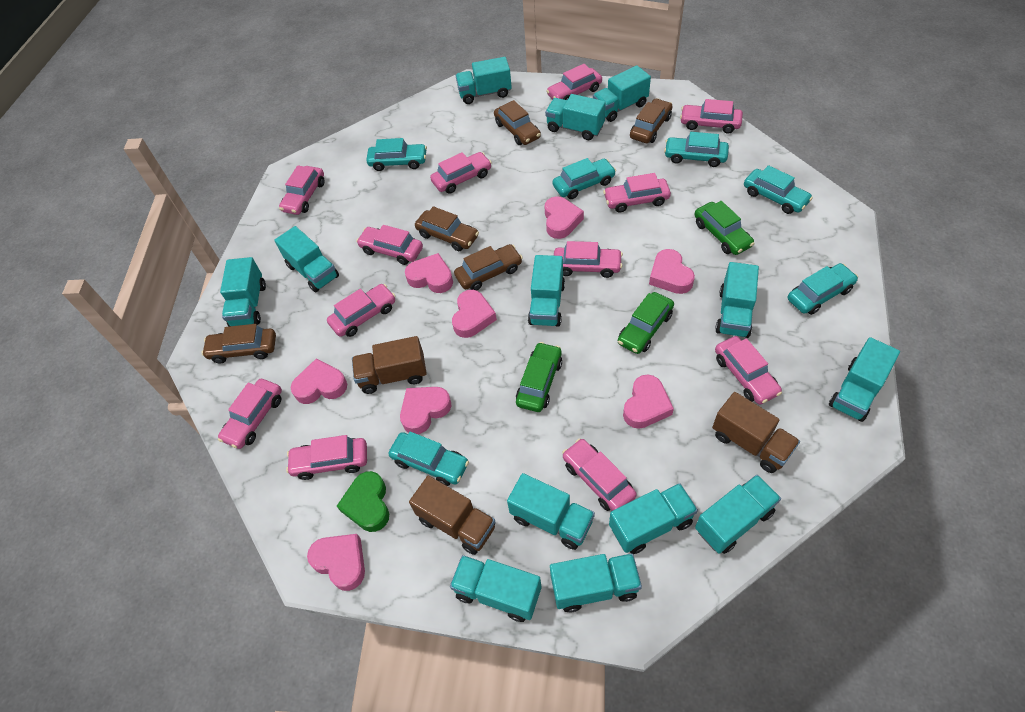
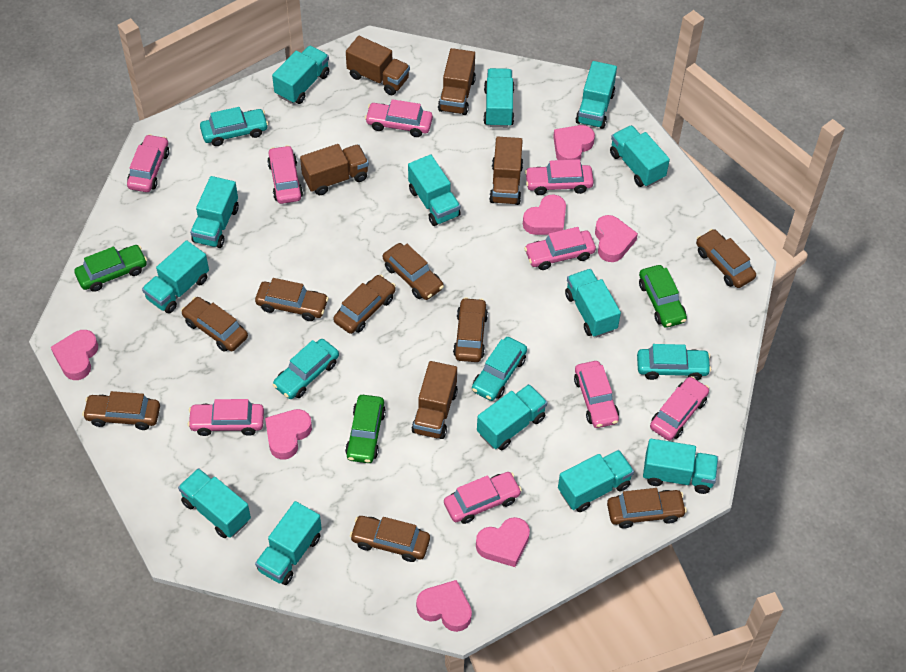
brown car: 5 -> 9
brown truck: 3 -> 5
green heart: 1 -> 0
pink car: 12 -> 9
pink heart: 8 -> 7
turquoise car: 6 -> 4

